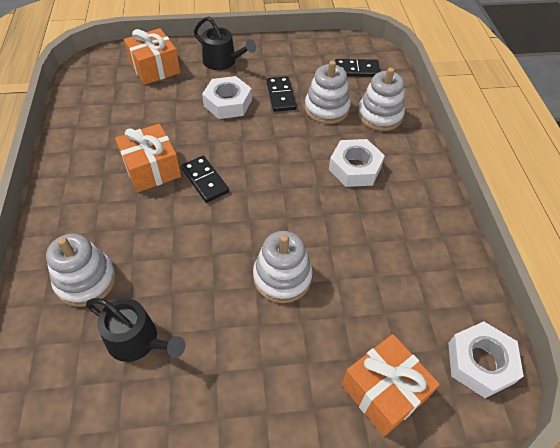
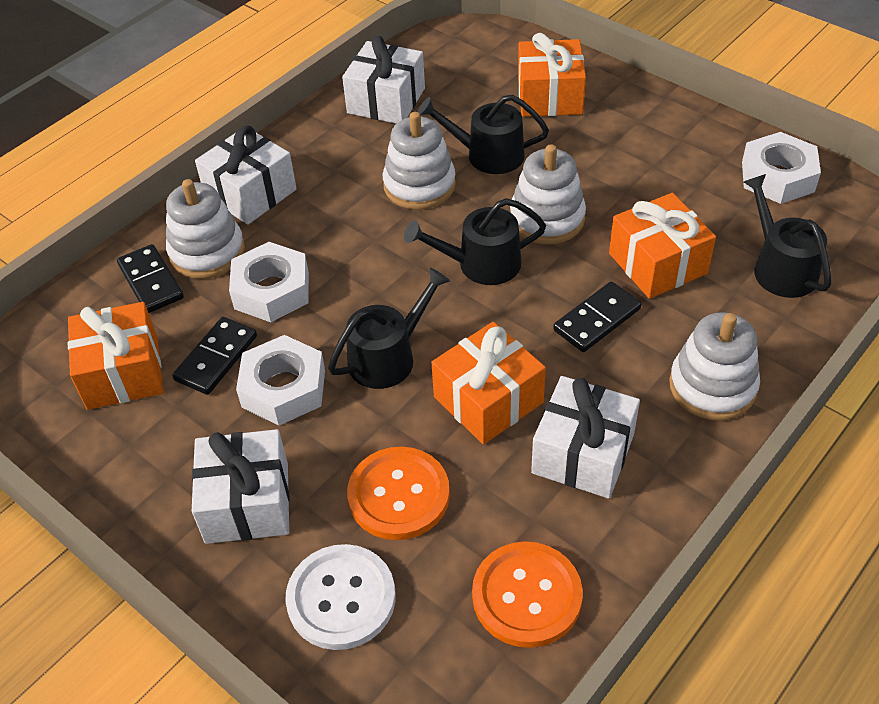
black watering can: 2 -> 4
orange button: 0 -> 2
orange gift: 3 -> 4
white button: 0 -> 1
white gift: 0 -> 4

